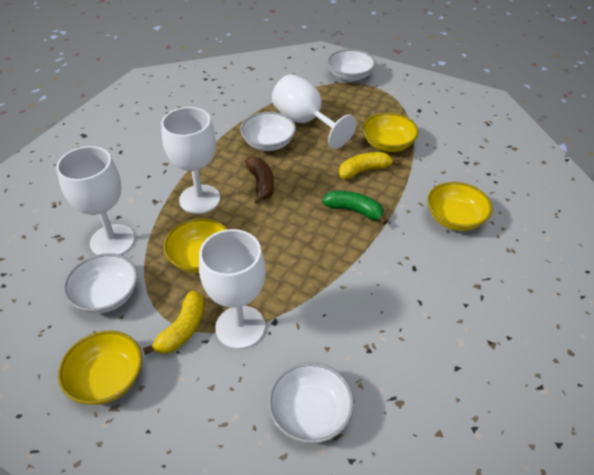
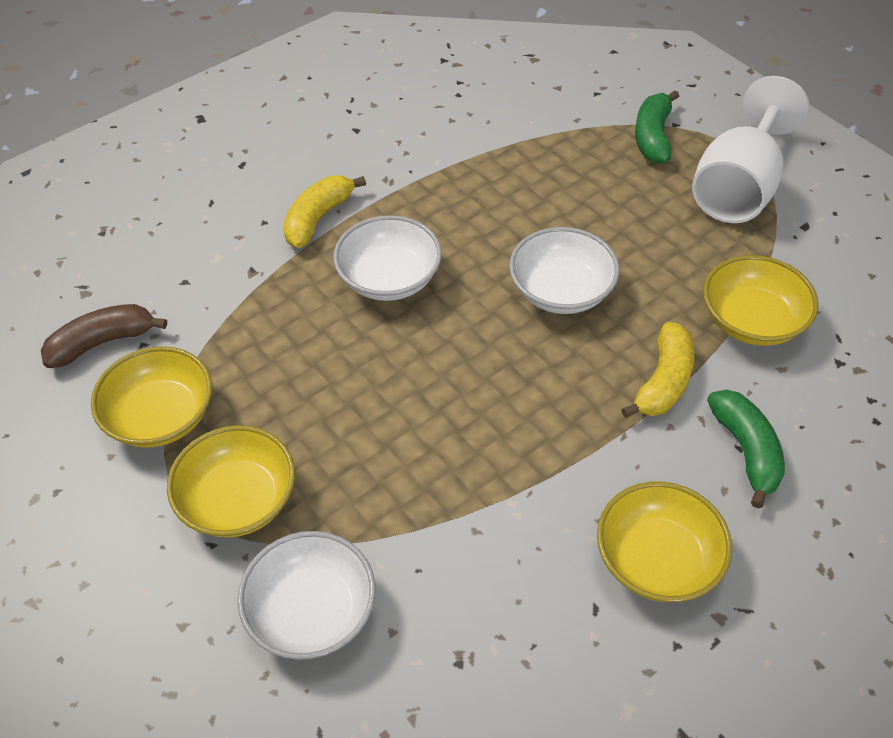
green banana: 1 -> 2
white bowl: 4 -> 3
white goblet: 4 -> 1

